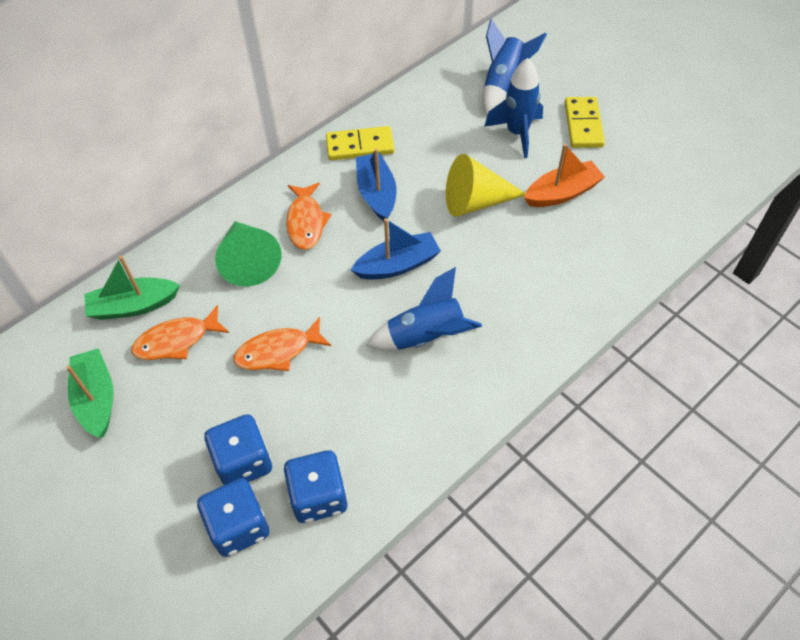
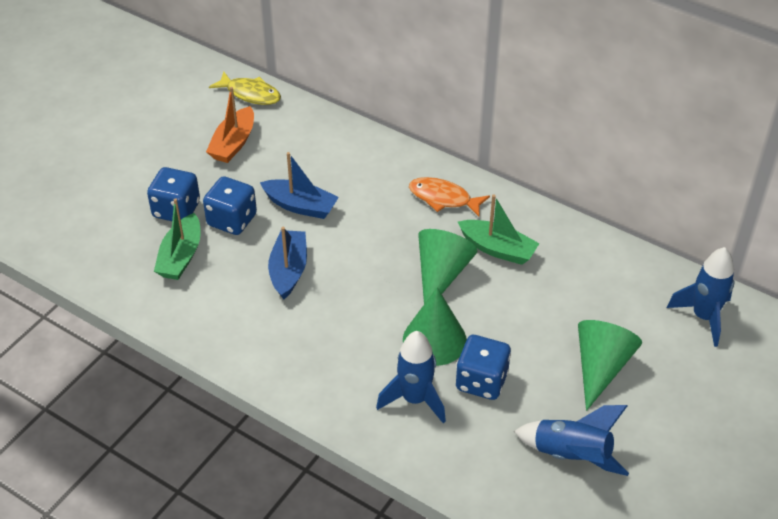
green cone: 1 -> 3
orange fish: 3 -> 1
yellow cone: 1 -> 0
yellow domino: 2 -> 0
yellow fish: 0 -> 1

